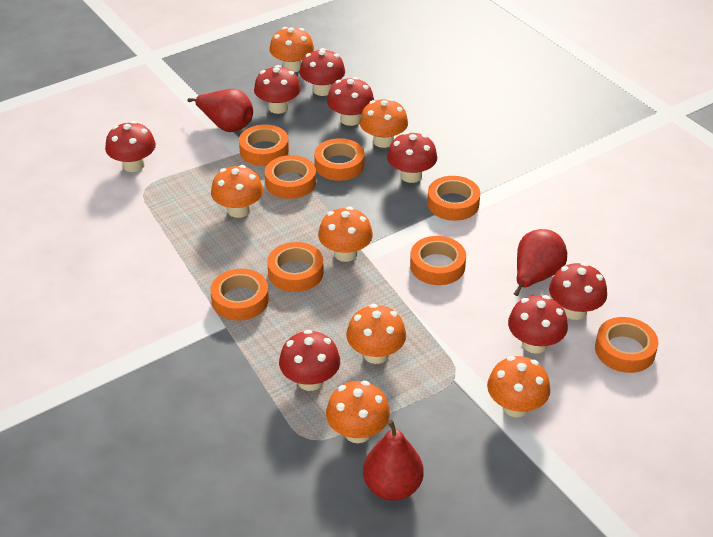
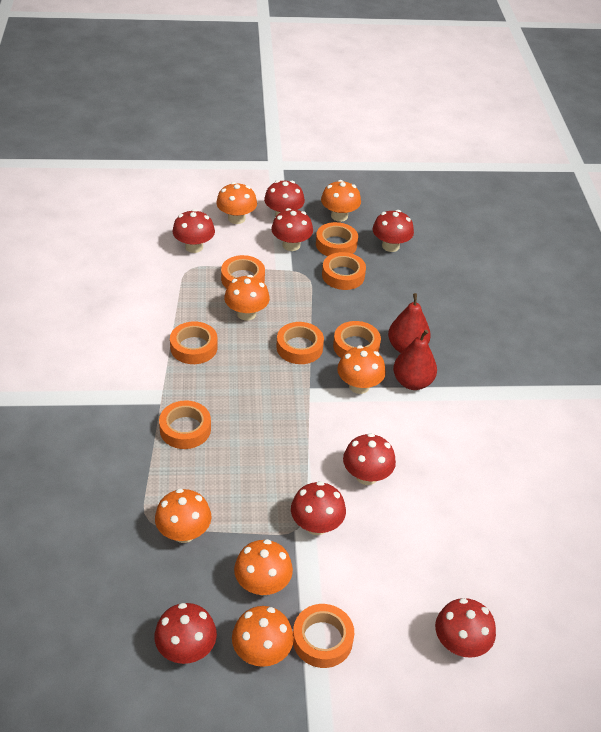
red pear: 3 -> 2

